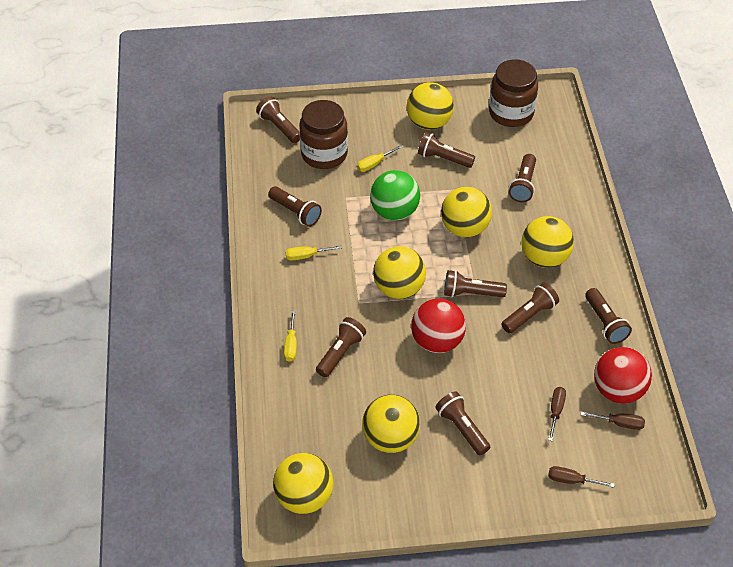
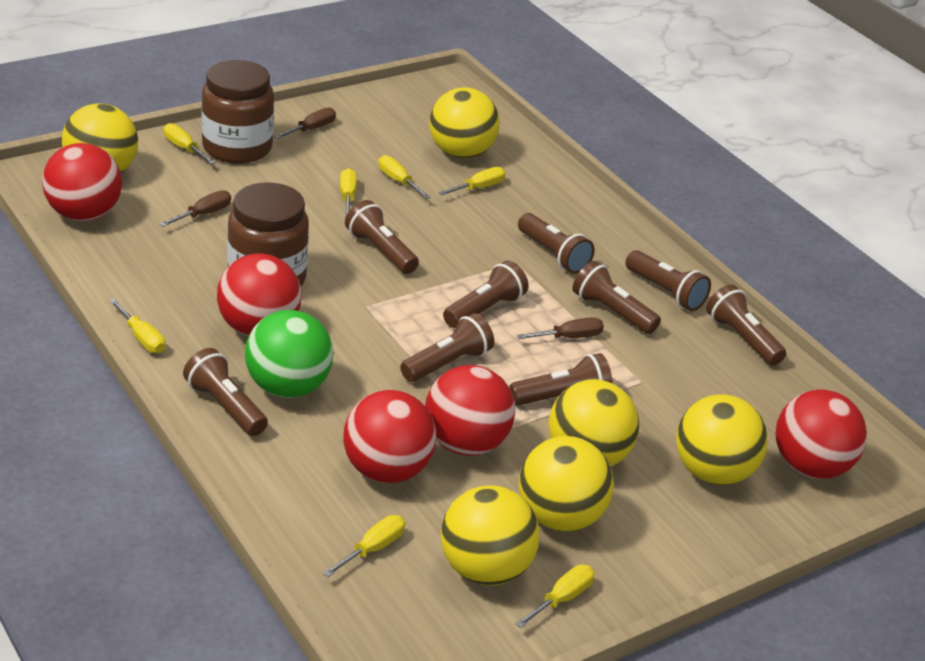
red ball: 2 -> 5
yellow screwdriver: 3 -> 7

